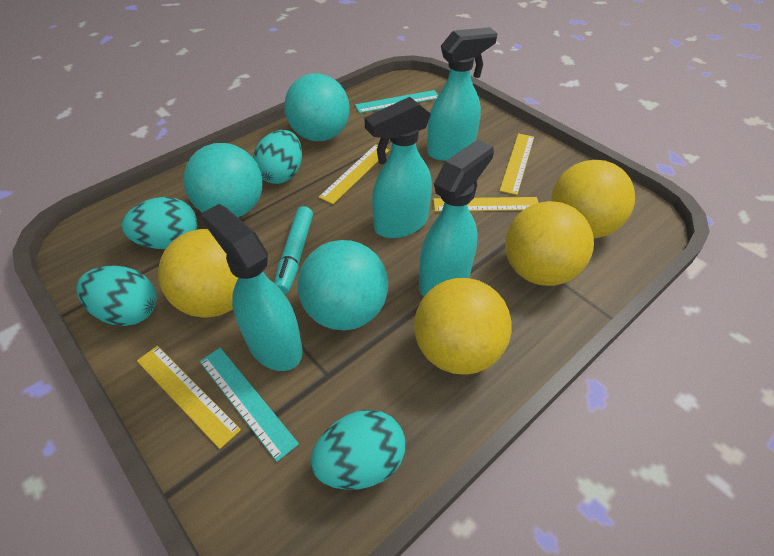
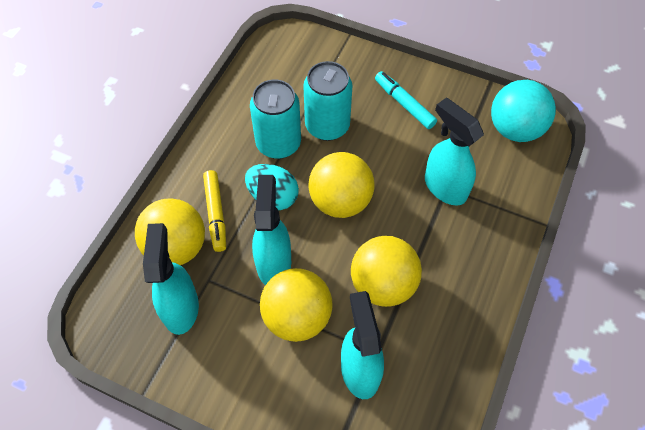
turquoise ball: 3 -> 1
turquoise can: 0 -> 2
turquoise egg: 4 -> 1
turquoise ruler: 2 -> 0
yellow marker: 0 -> 1
yellow ruler: 4 -> 0

